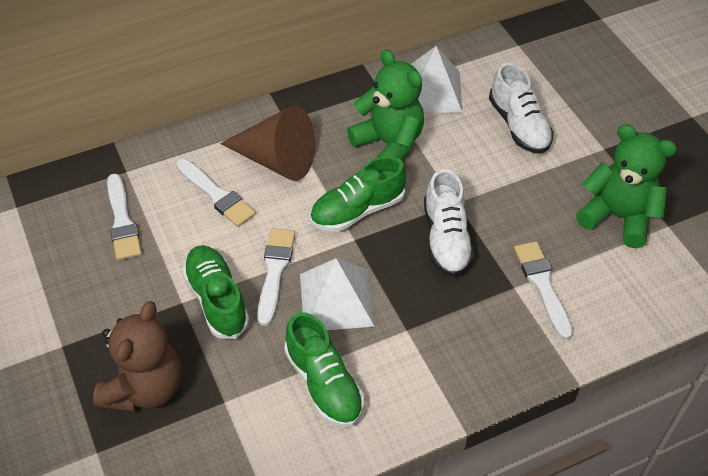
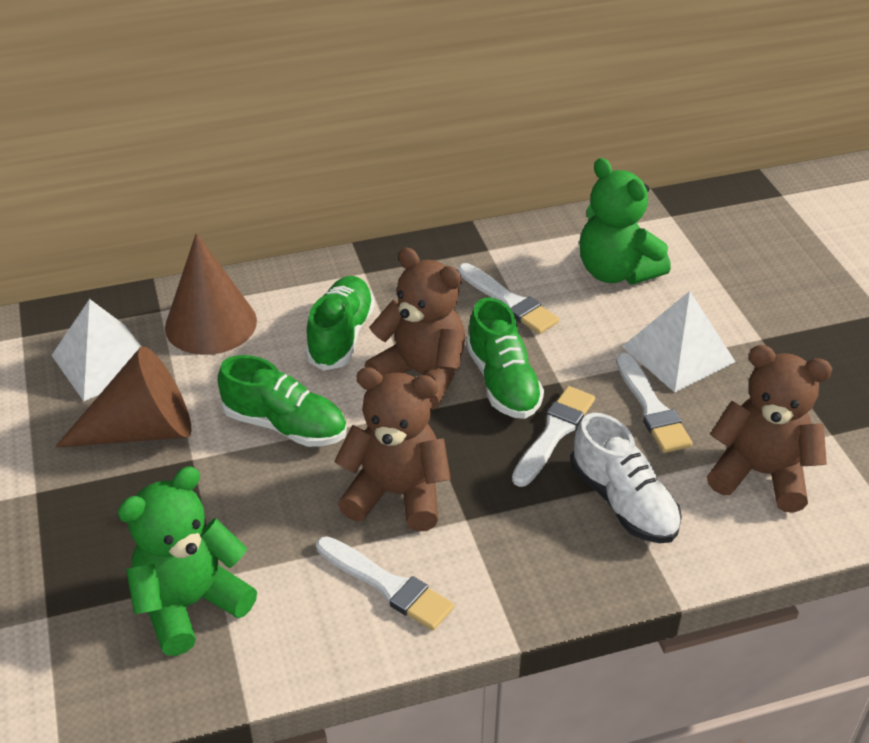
brown cone: 1 -> 2
brown teddy bear: 1 -> 3
white shoe: 2 -> 1

